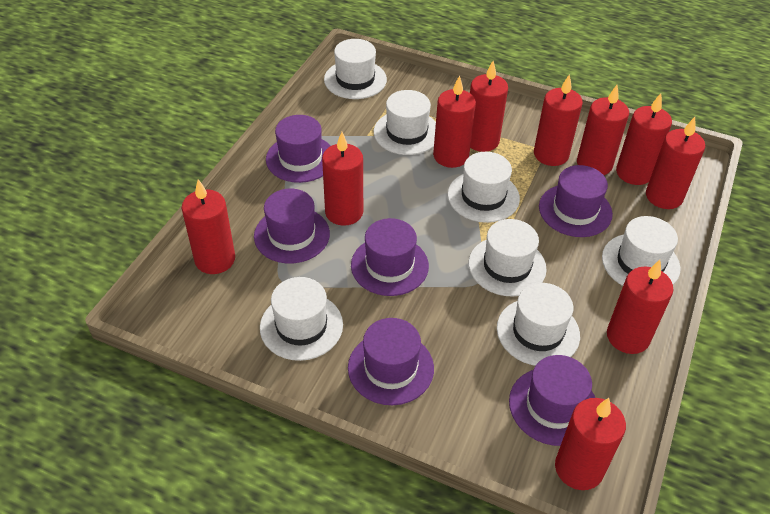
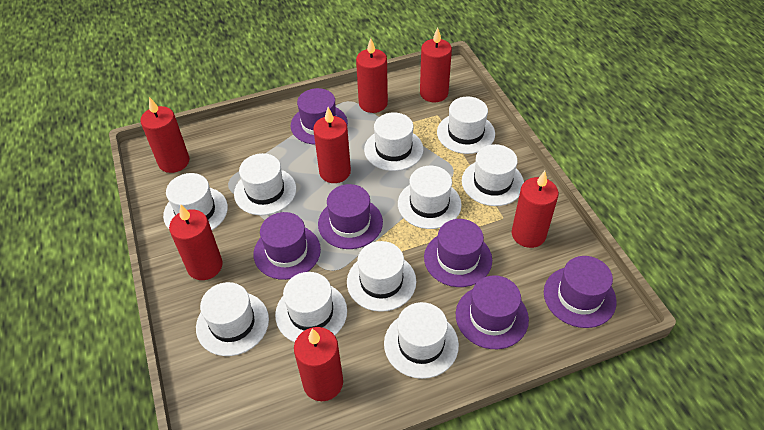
red candle: 10 -> 7
white hat: 7 -> 10

